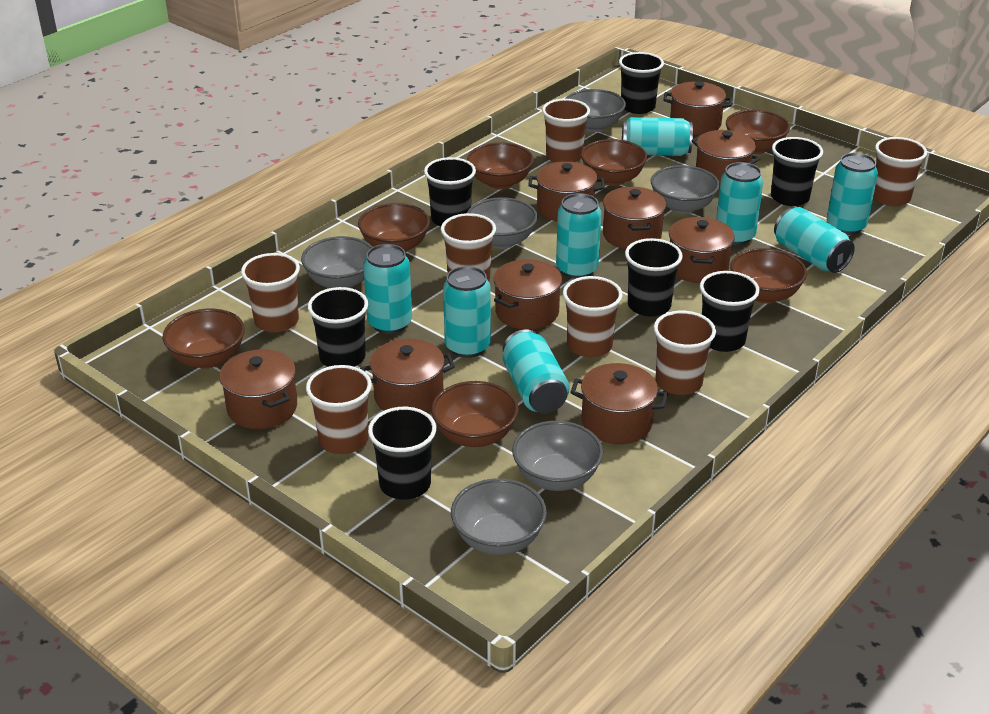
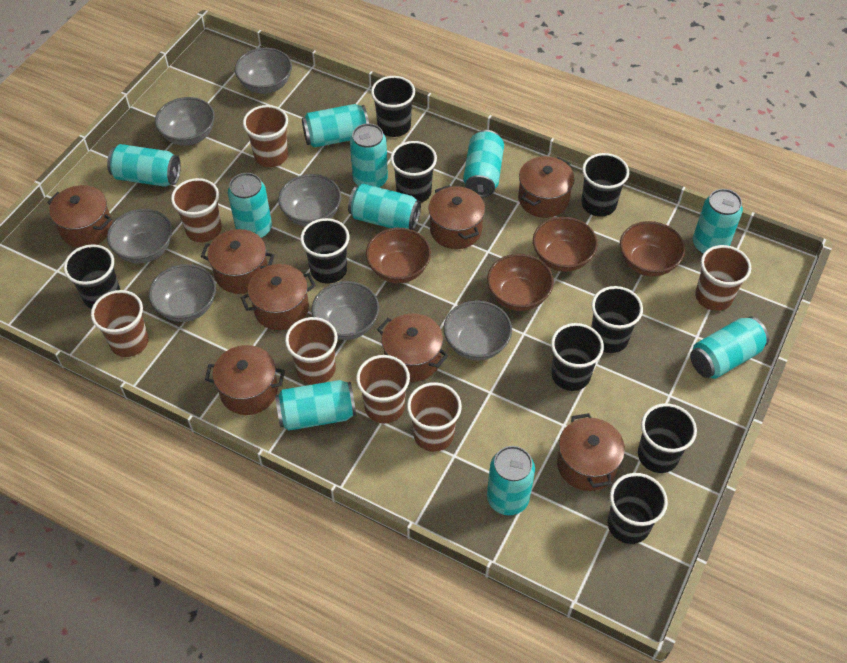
black cup: 7 -> 9
brown bowl: 7 -> 4
brown pot: 9 -> 8
grey bowl: 6 -> 7
turquoise can: 8 -> 10

